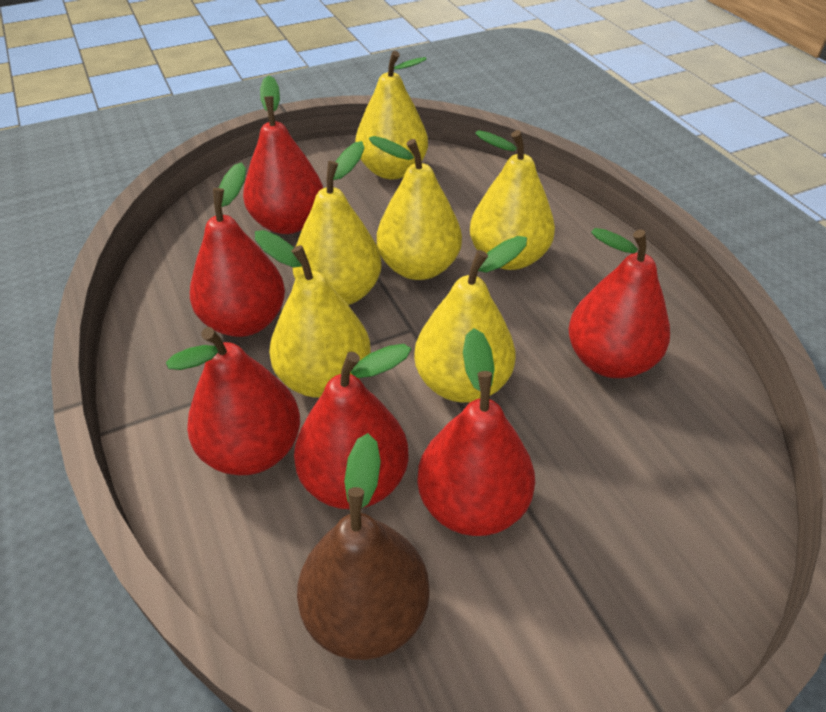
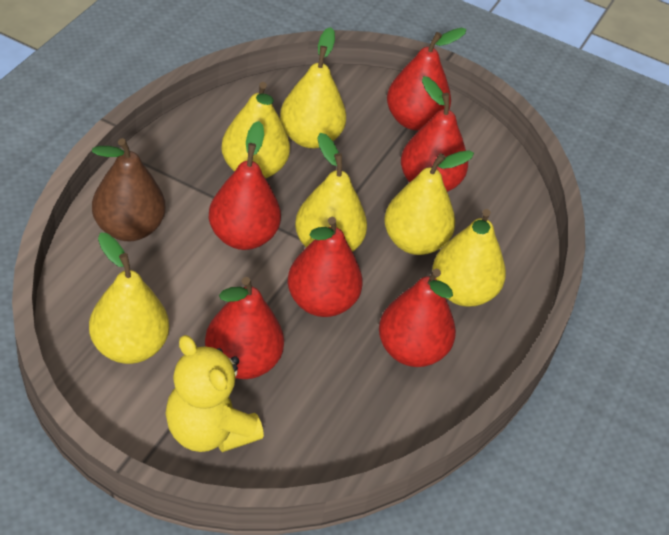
yellow teddy bear: 0 -> 1

